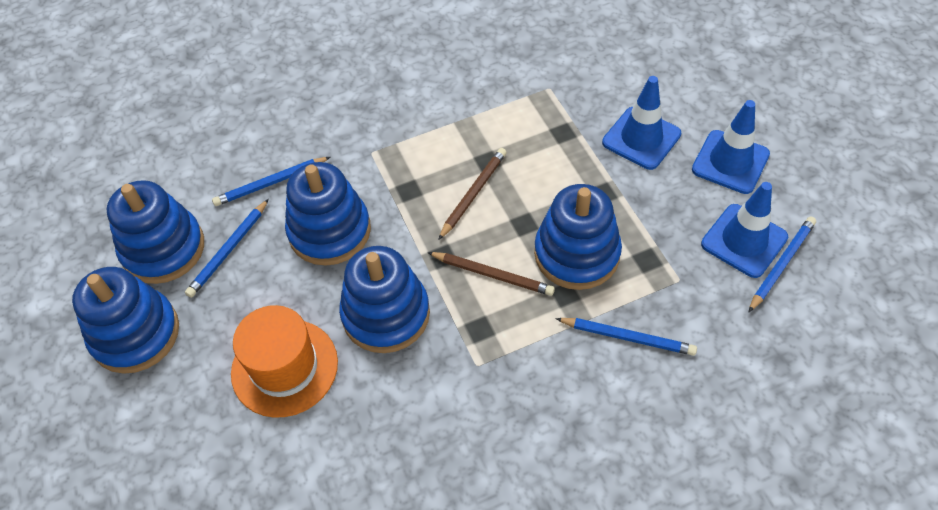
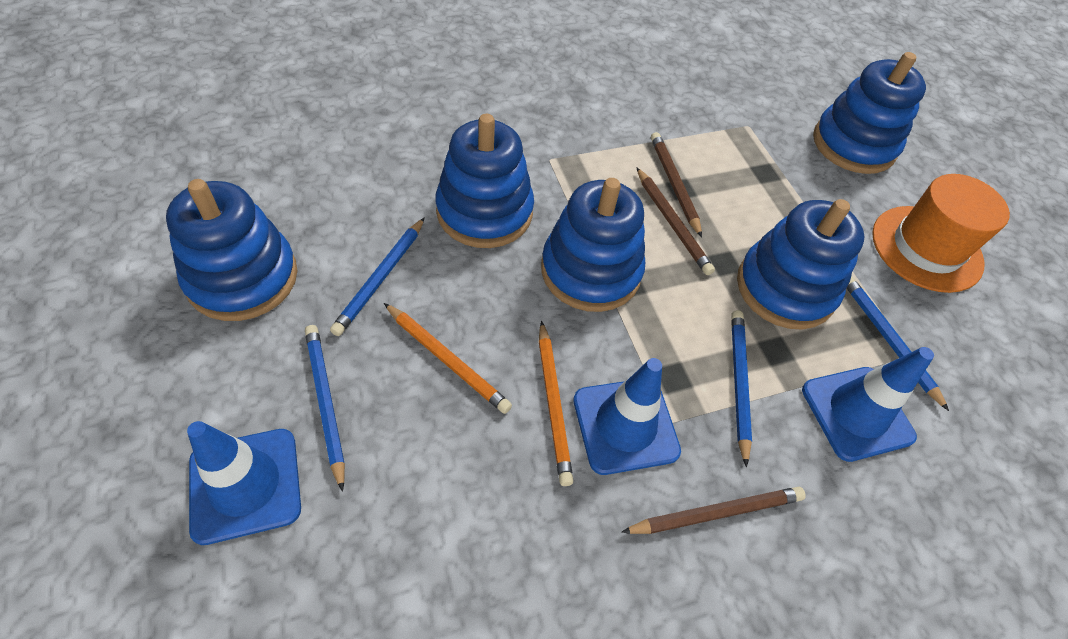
brown pencil: 2 -> 3
orange pencil: 0 -> 2

